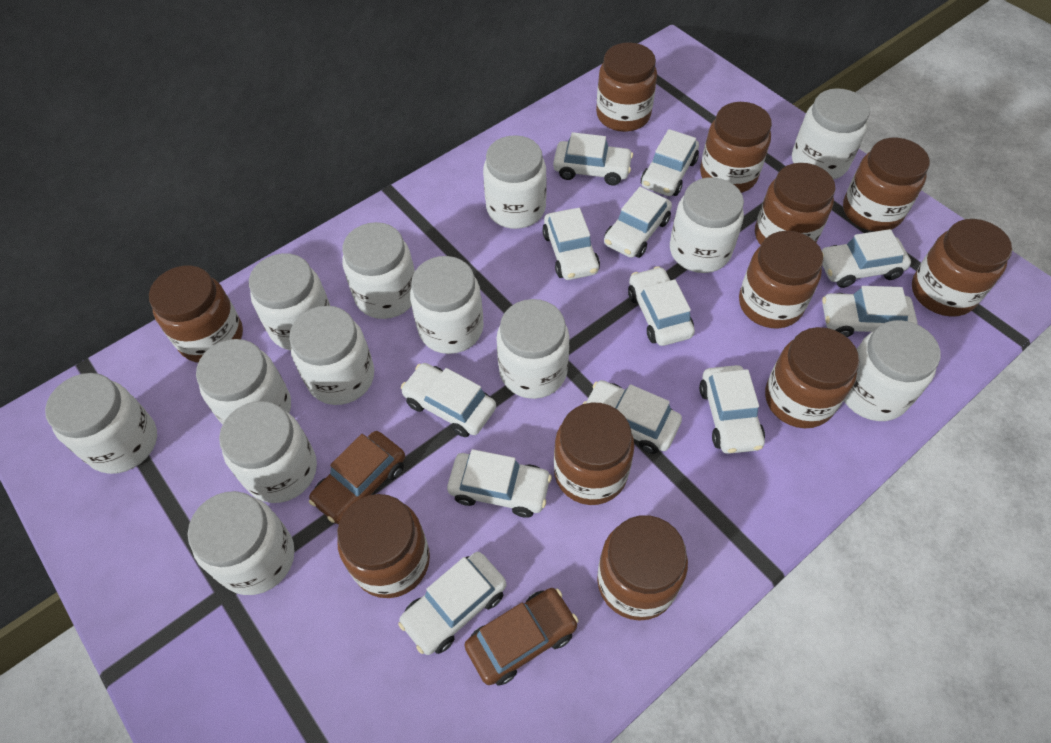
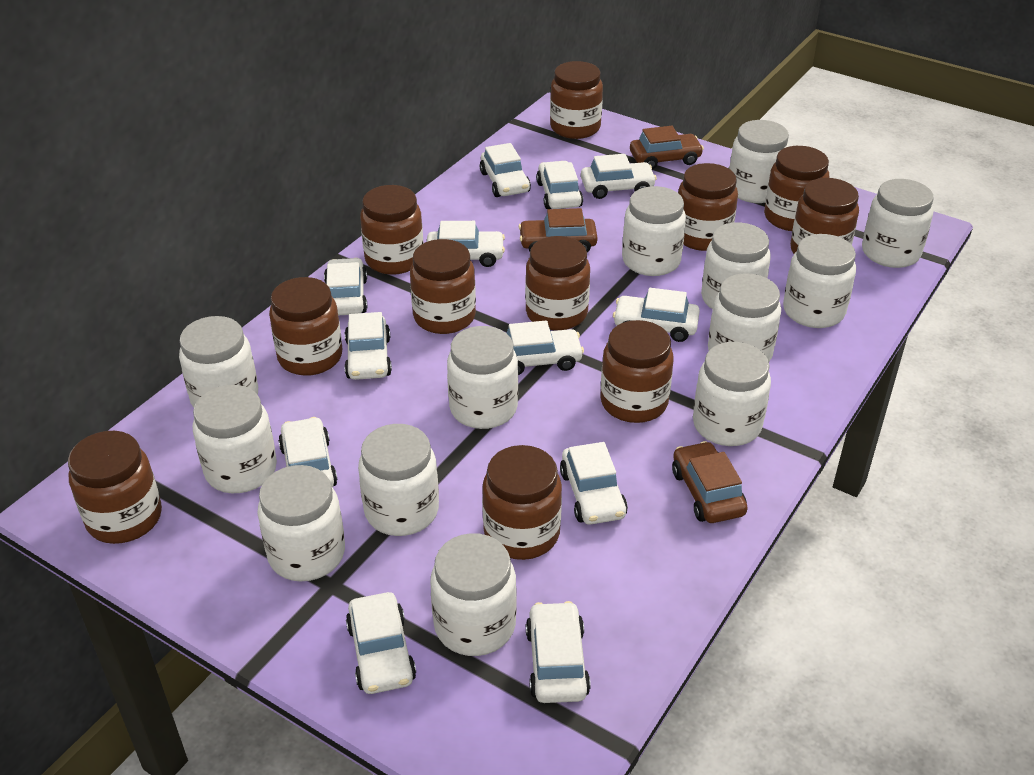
brown car: 2 -> 3

